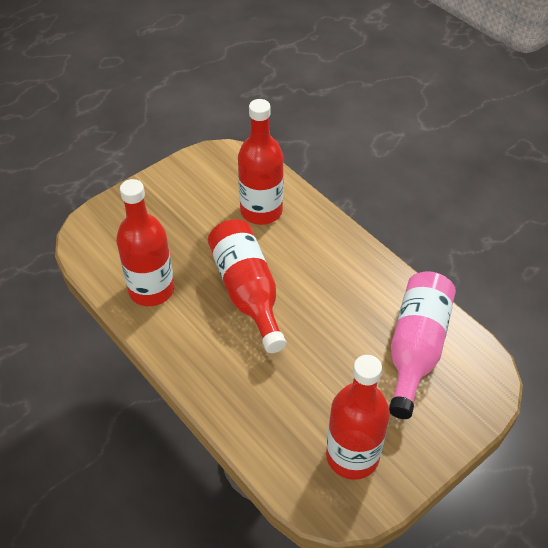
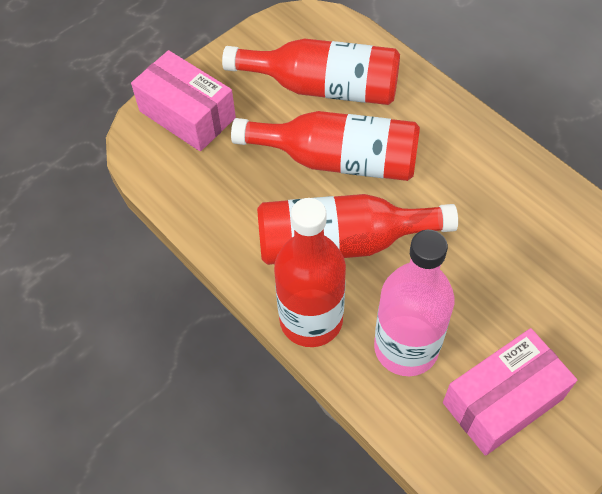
pink box: 0 -> 2

